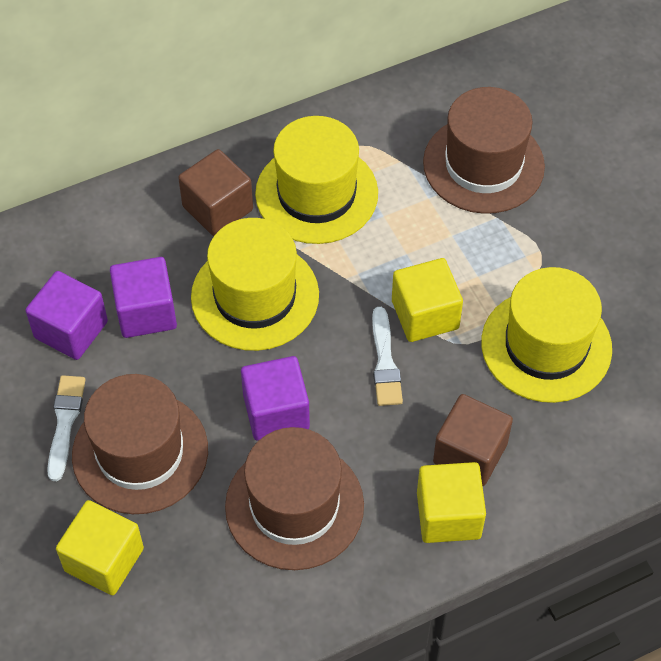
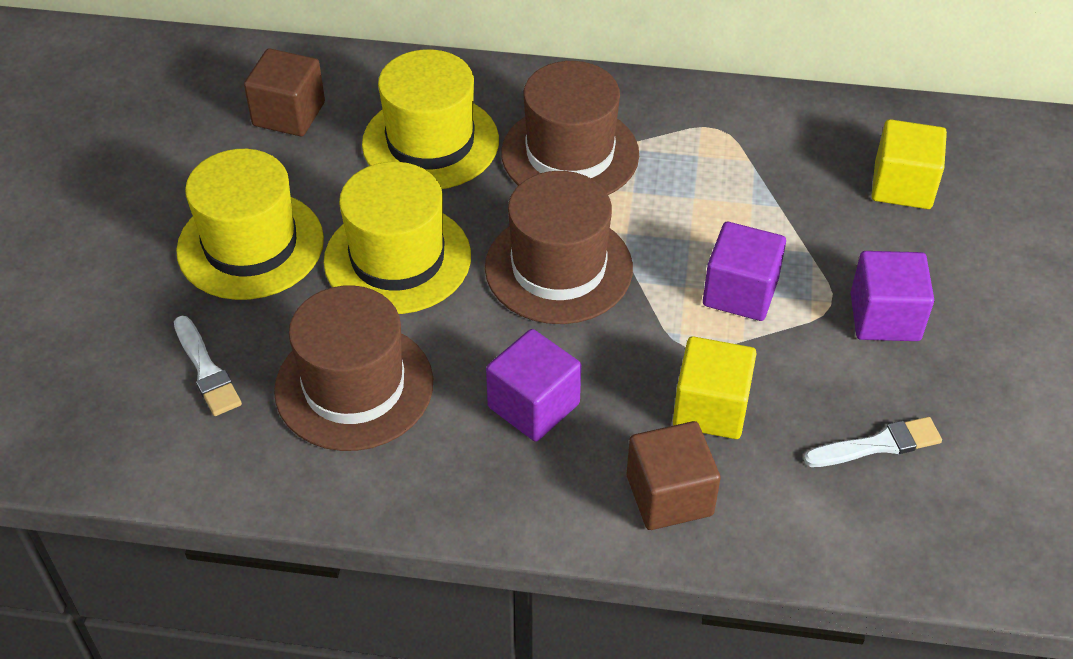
yellow cube: 3 -> 2

